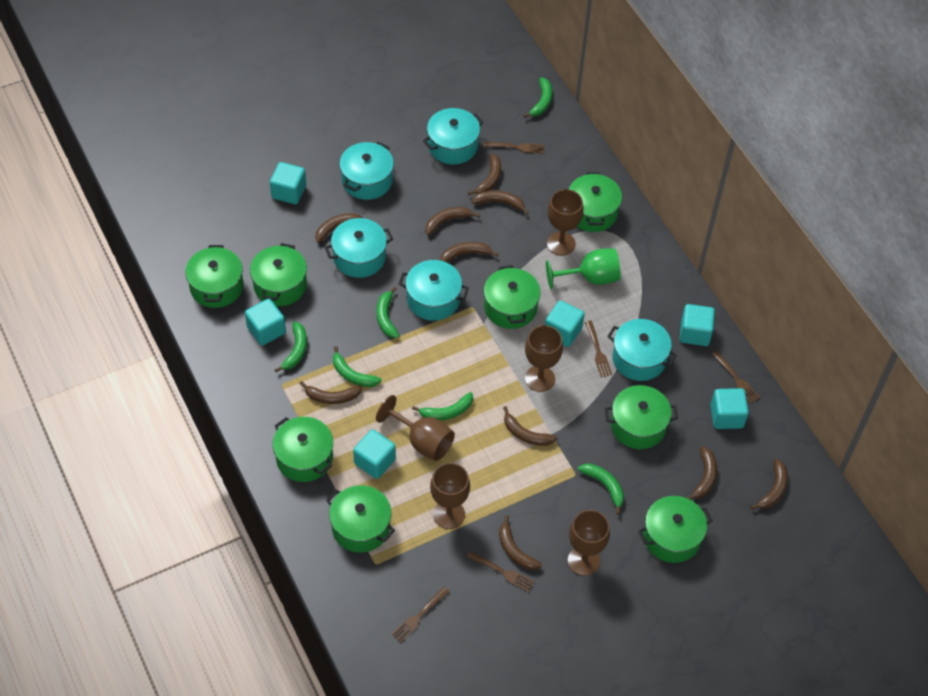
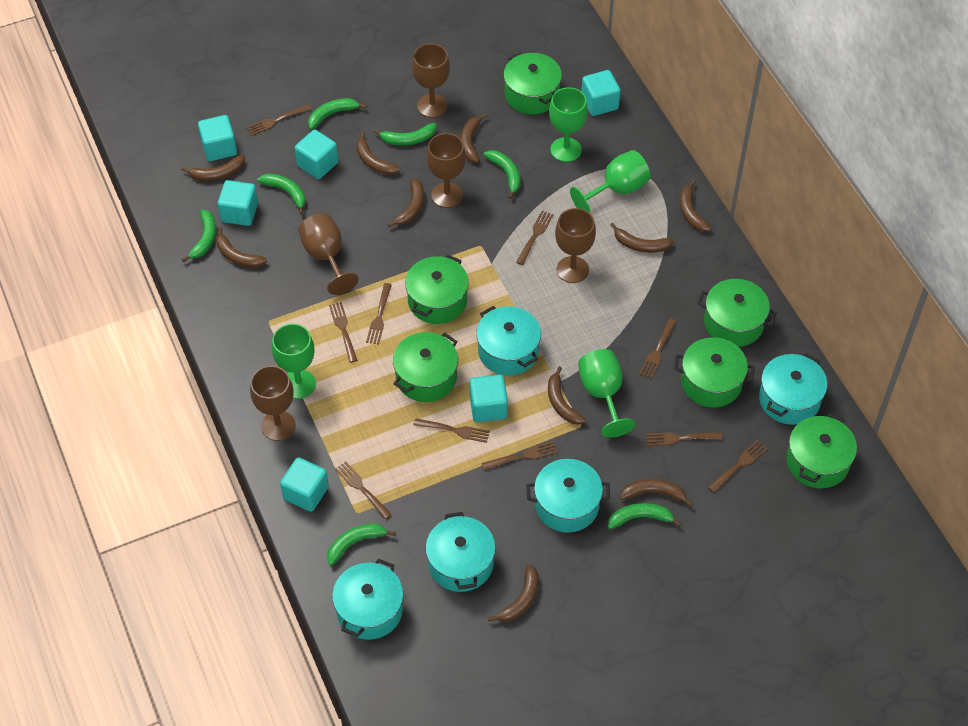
brown fork: 5 -> 10
green banana: 6 -> 7
green goblet: 1 -> 4
green pot: 8 -> 6

